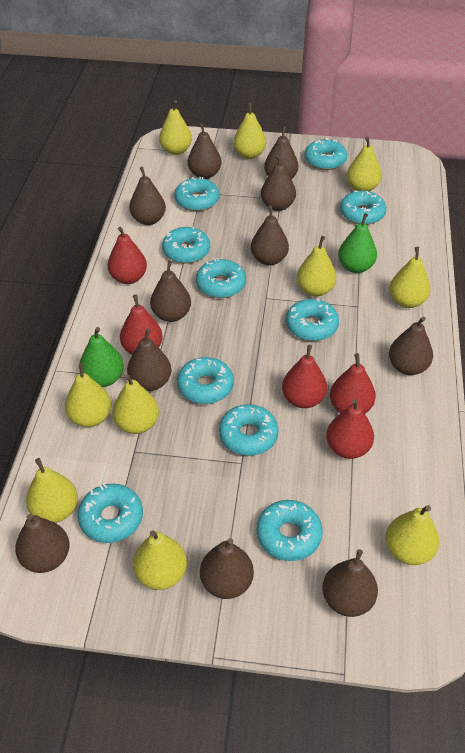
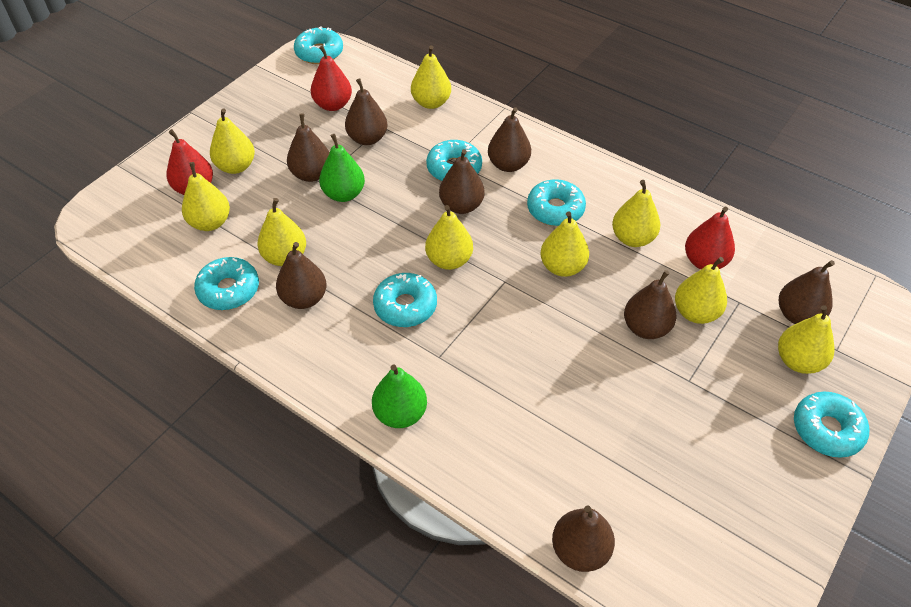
brown pear: 11 -> 8
red pear: 5 -> 3
turquoise donut: 10 -> 6
yellow pear: 10 -> 9

